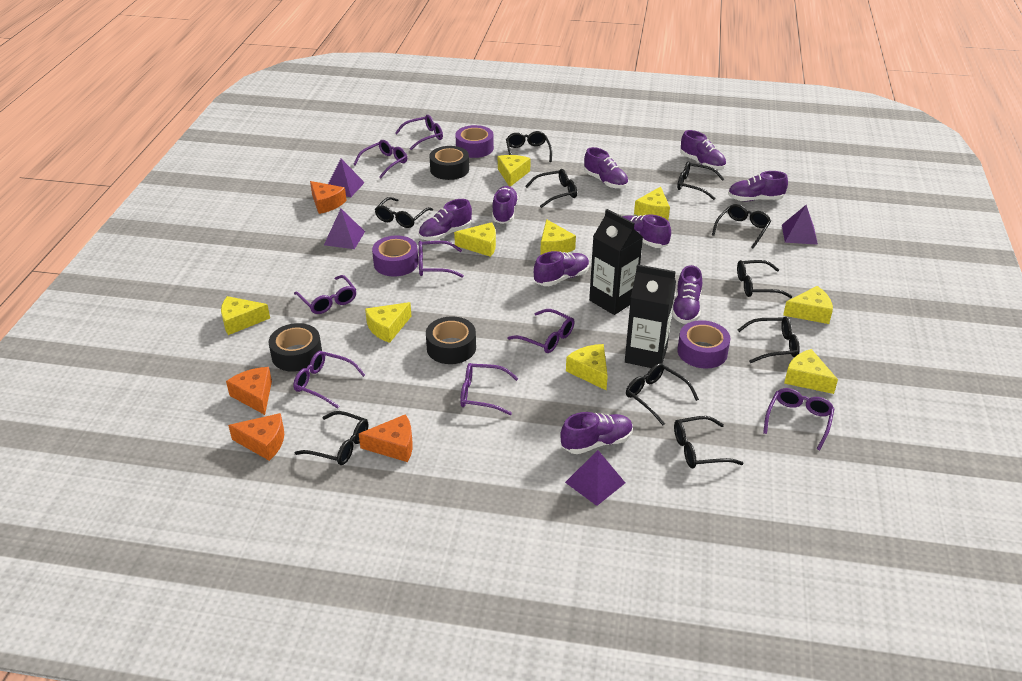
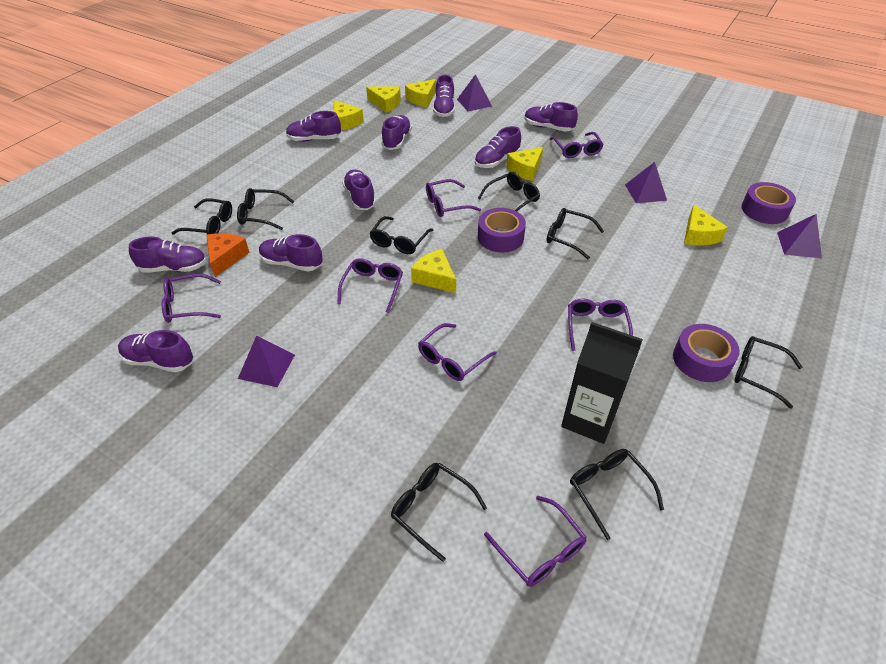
black carton: 2 -> 1
black glasses: 10 -> 8
black tape: 3 -> 0
orange cheese: 4 -> 1
purple glasses: 8 -> 7
yellow cheese: 9 -> 6

